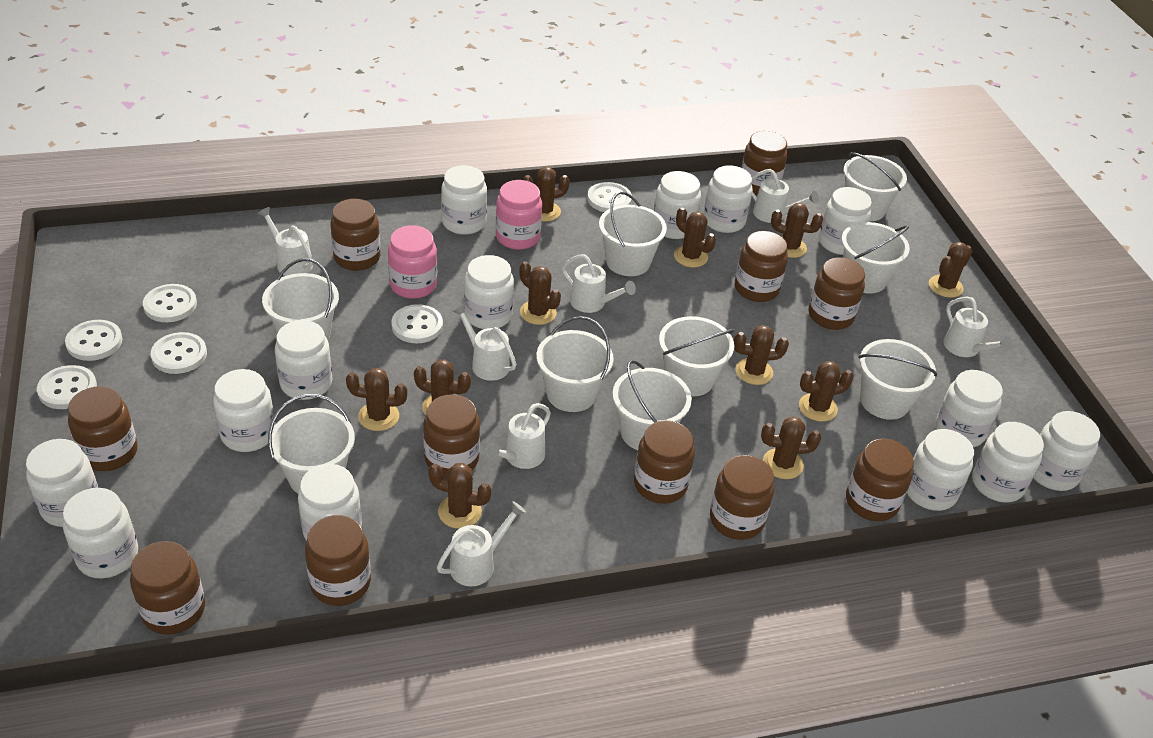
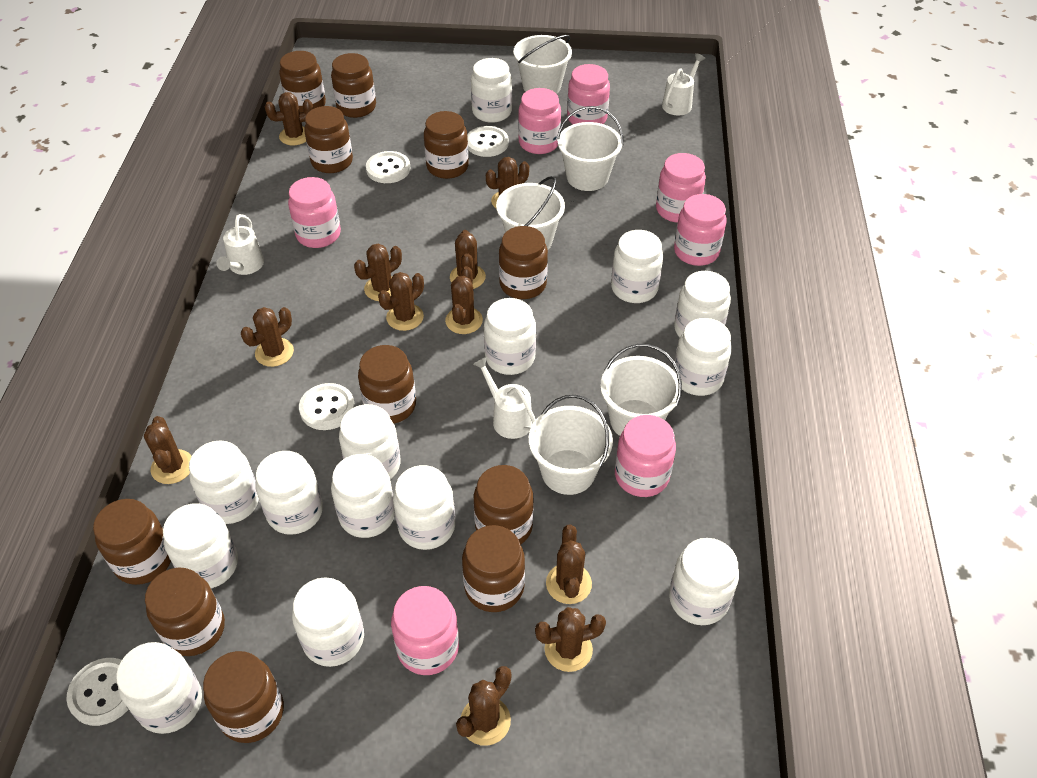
pink jar: 2 -> 7
white bucket: 9 -> 5
white button: 6 -> 4
white watering can: 7 -> 3

